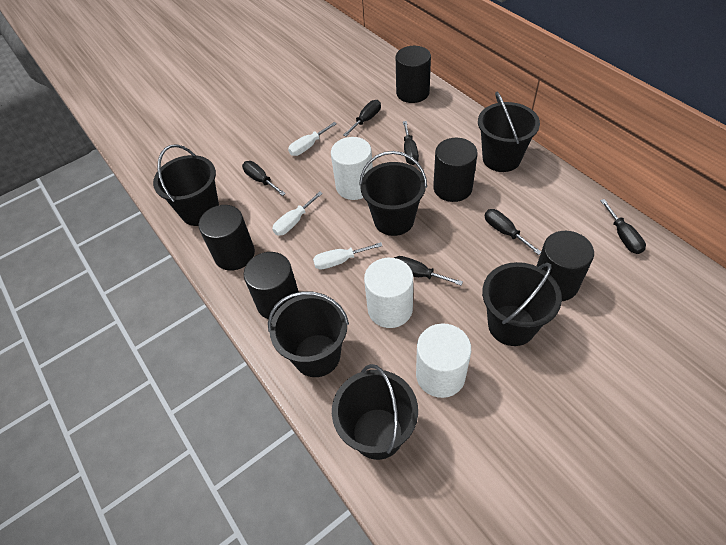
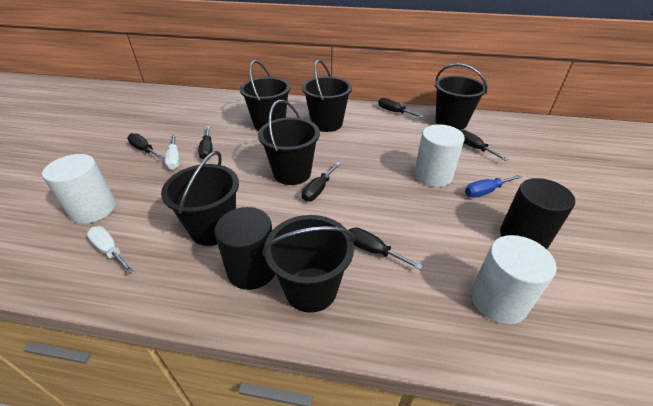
black cylinder: 5 -> 2
blue screwdriver: 0 -> 1
white screwdriver: 3 -> 2

